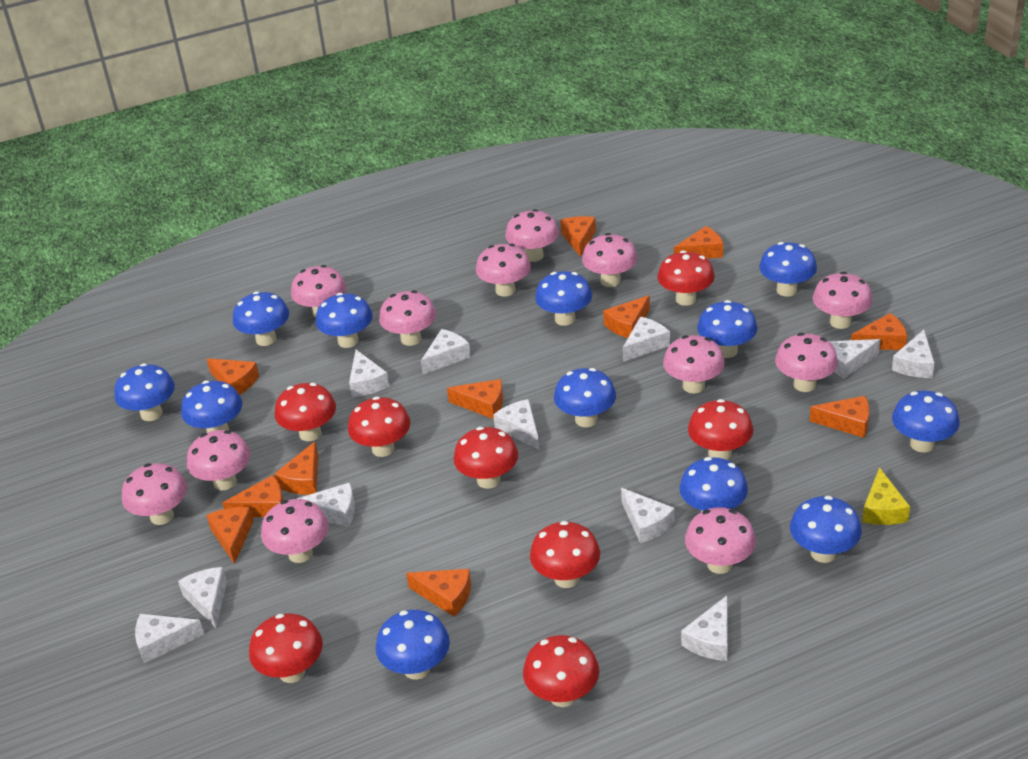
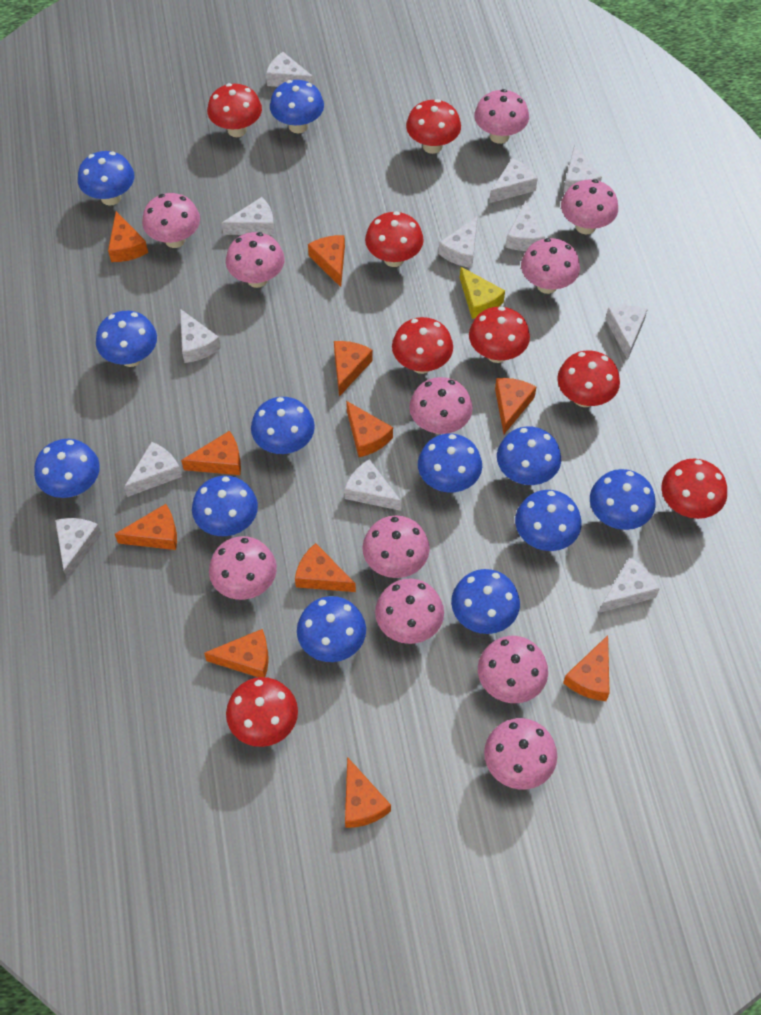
pink mushroom: 12 -> 11
white cheese: 11 -> 12

